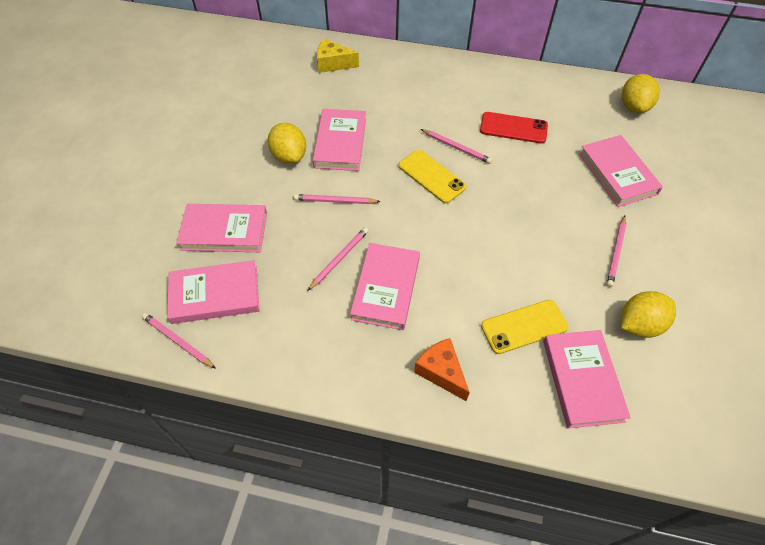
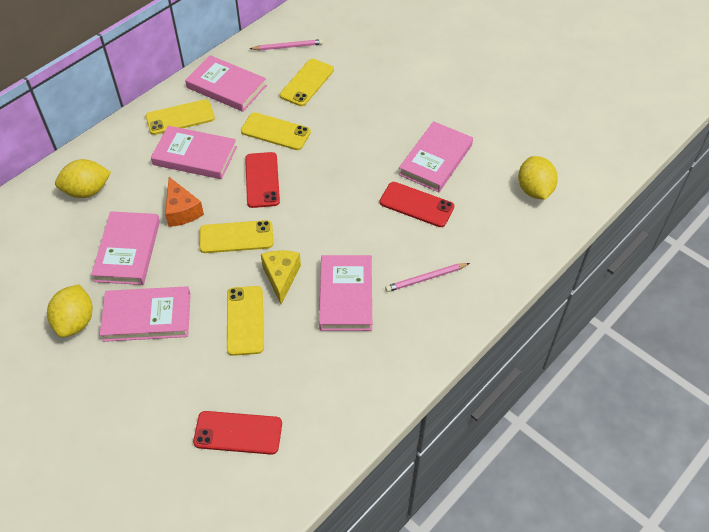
pink pencil: 5 -> 2
red phone: 1 -> 3
yellow phone: 2 -> 5

